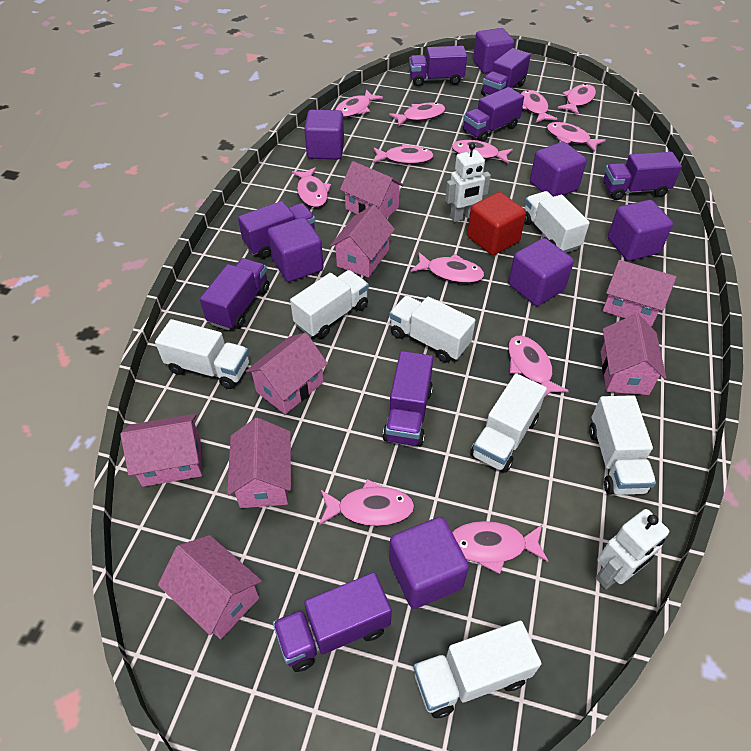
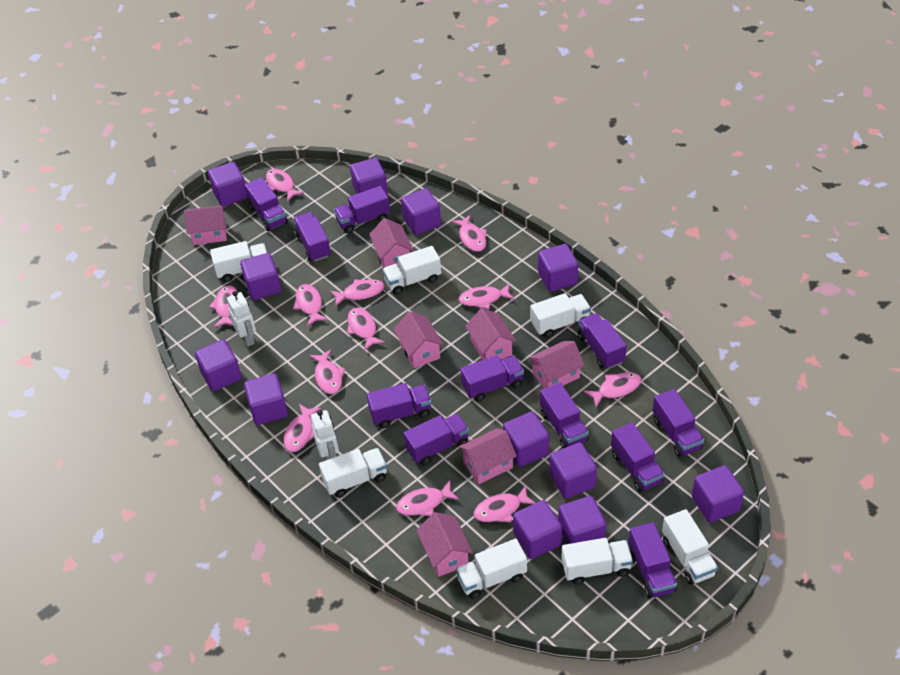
pink house: 8 -> 7
purple cube: 7 -> 12
purple truck: 8 -> 11
red cube: 1 -> 0

